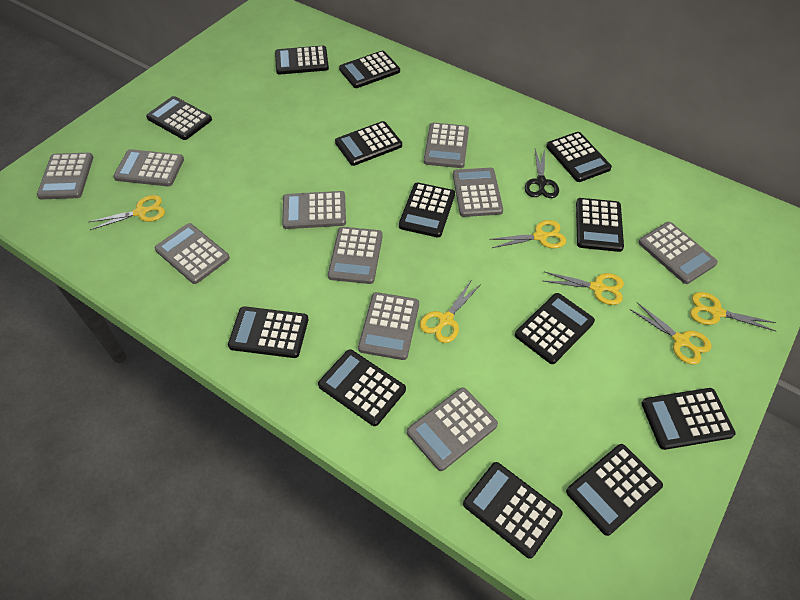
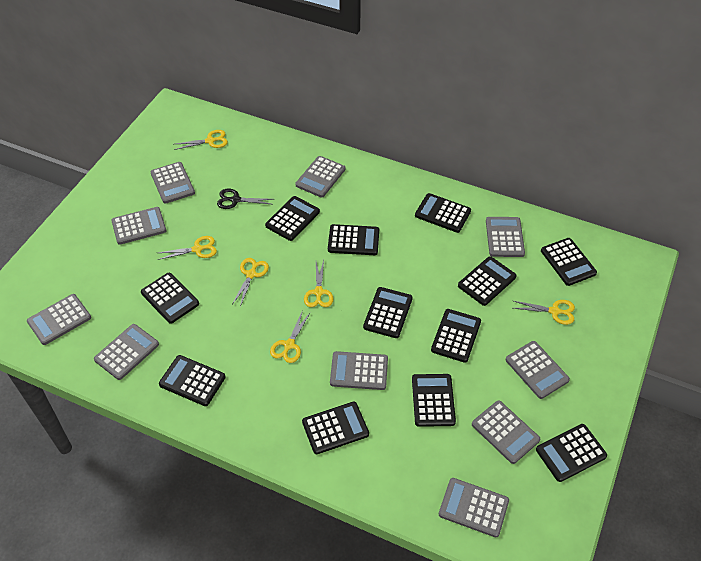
black calculator: 13 -> 12

